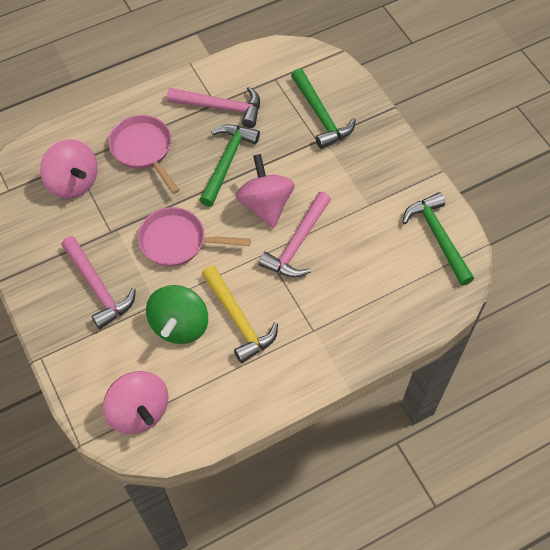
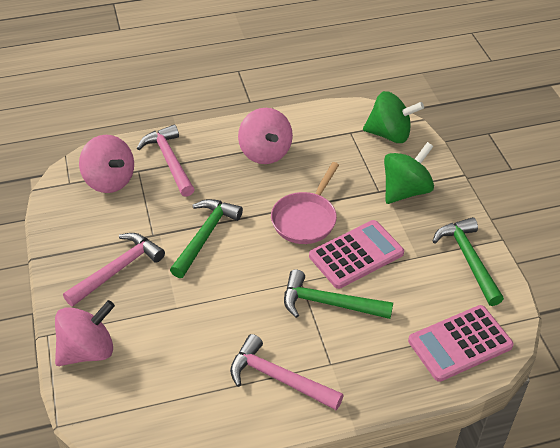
green spinning top: 1 -> 2
pink calculator: 0 -> 2
pink pan: 2 -> 1
yellow hammer: 1 -> 0

